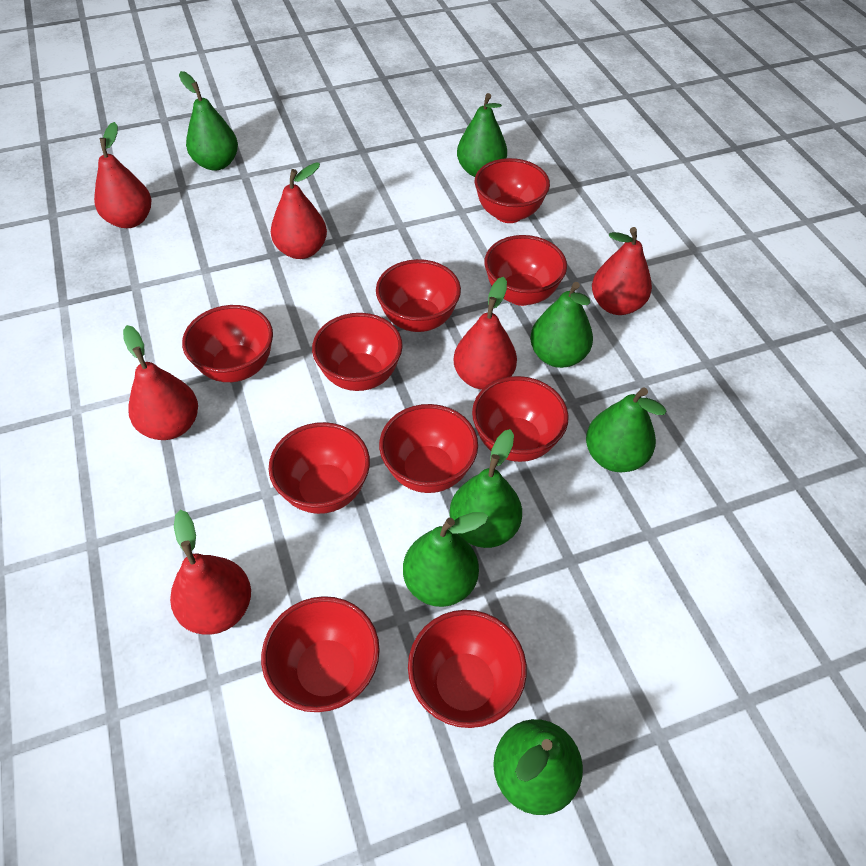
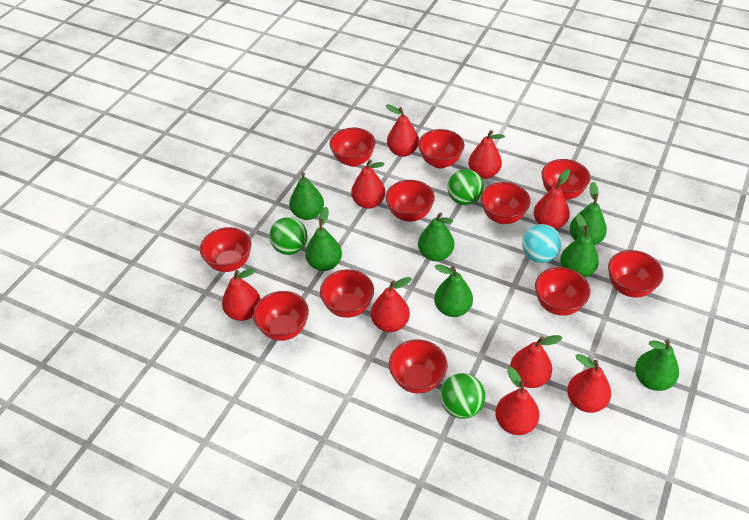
green ball: 0 -> 3
red bowl: 10 -> 11
red pear: 6 -> 9
turquoise ball: 0 -> 1

